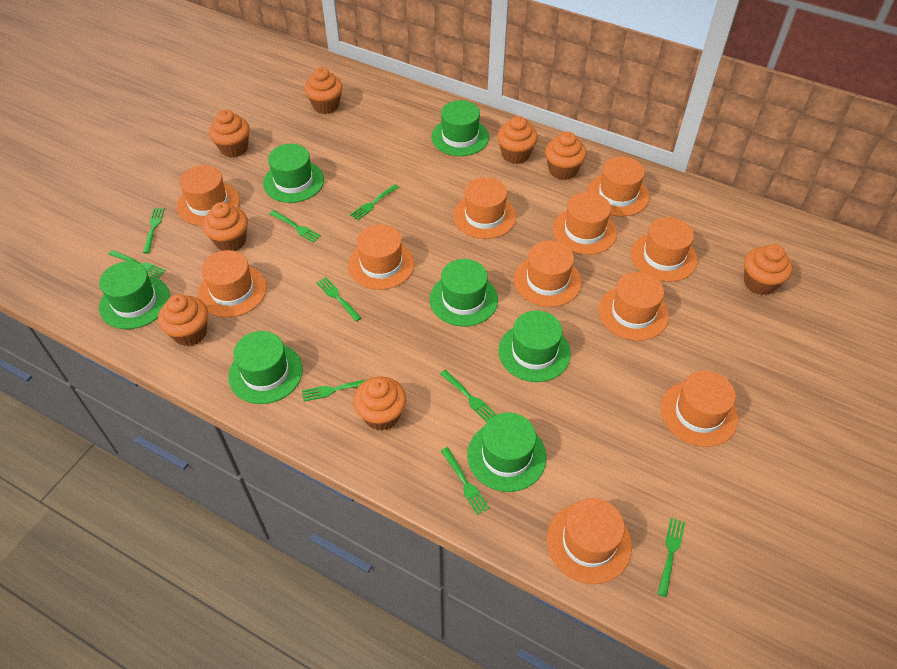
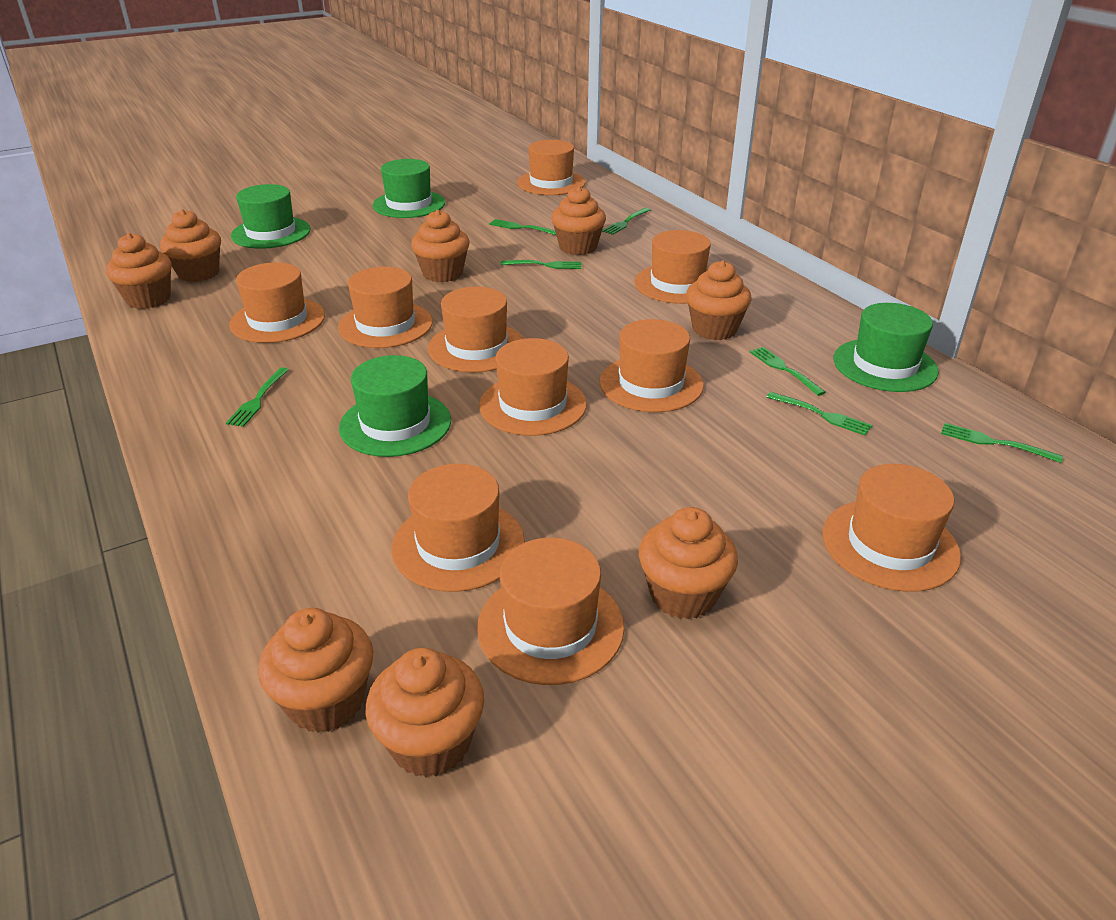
green fork: 9 -> 7
green hat: 7 -> 4
orange hat: 11 -> 10

